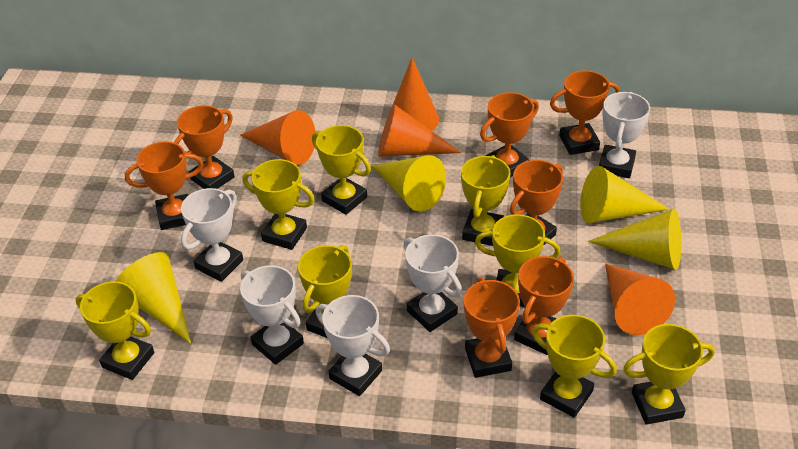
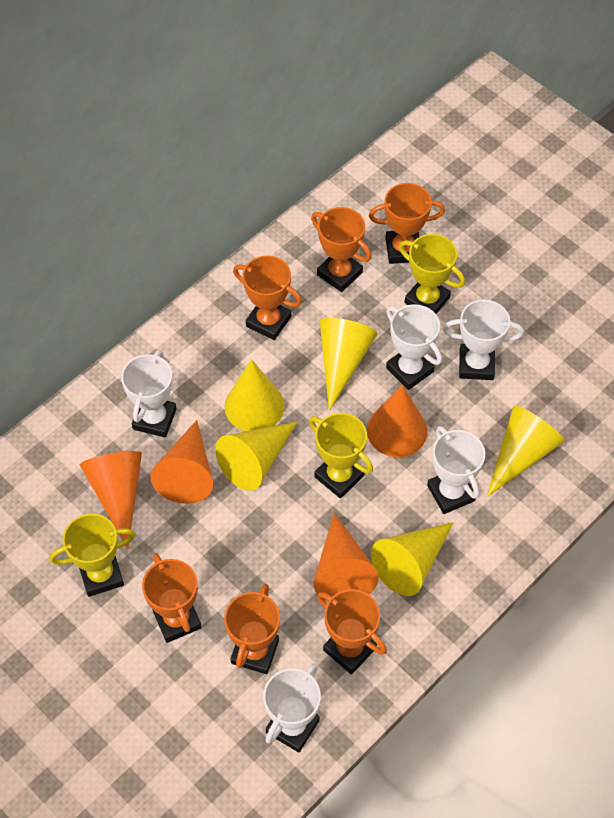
orange trophy: 7 -> 6
yellow cone: 4 -> 5
yellow trophy: 8 -> 3

